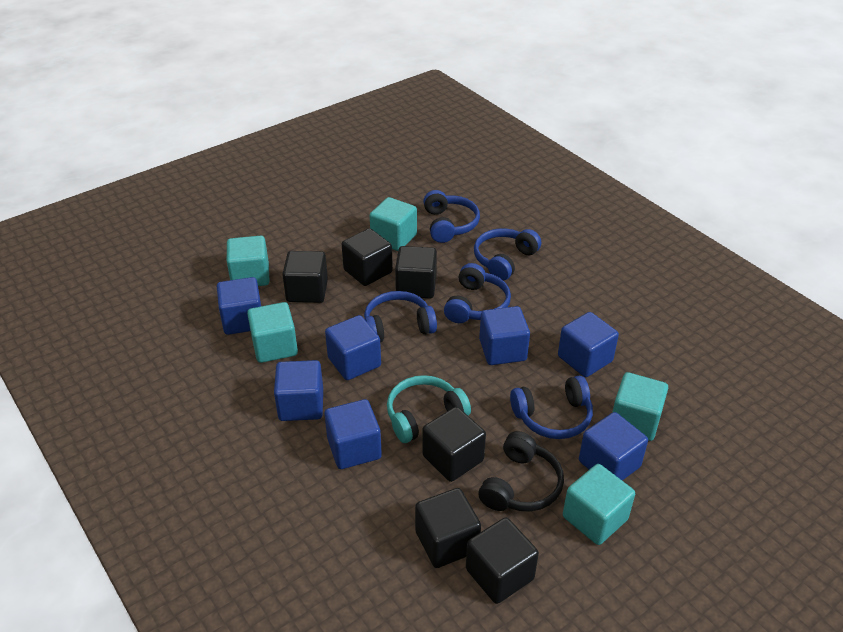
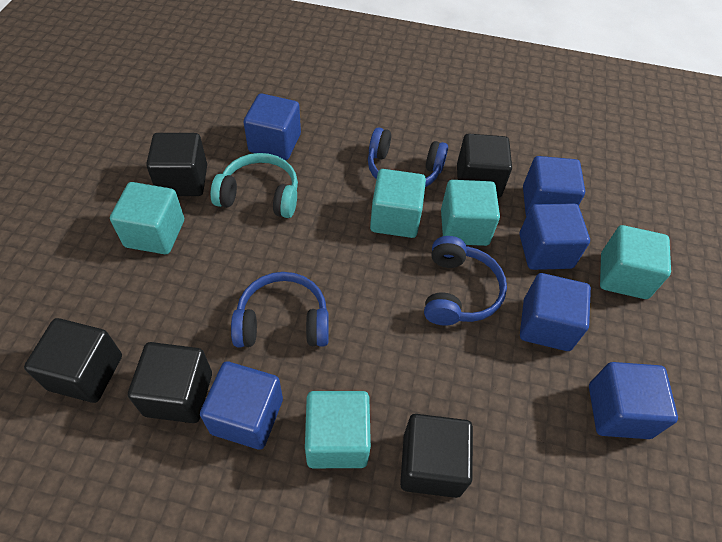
black cube: 6 -> 5
black headphones: 1 -> 0
blue cube: 7 -> 6
blue headphones: 5 -> 3

